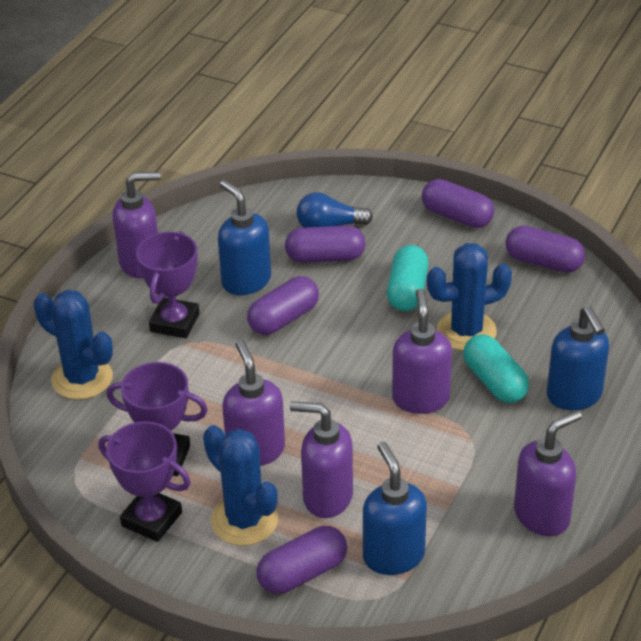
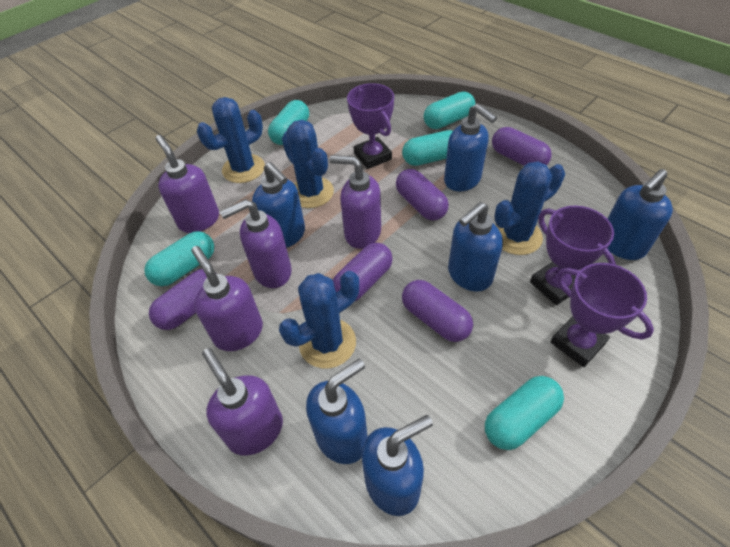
blue cactus: 3 -> 4
blue light bulb: 1 -> 0
blue soap dispenser: 3 -> 6
turquoise capsule: 2 -> 5

